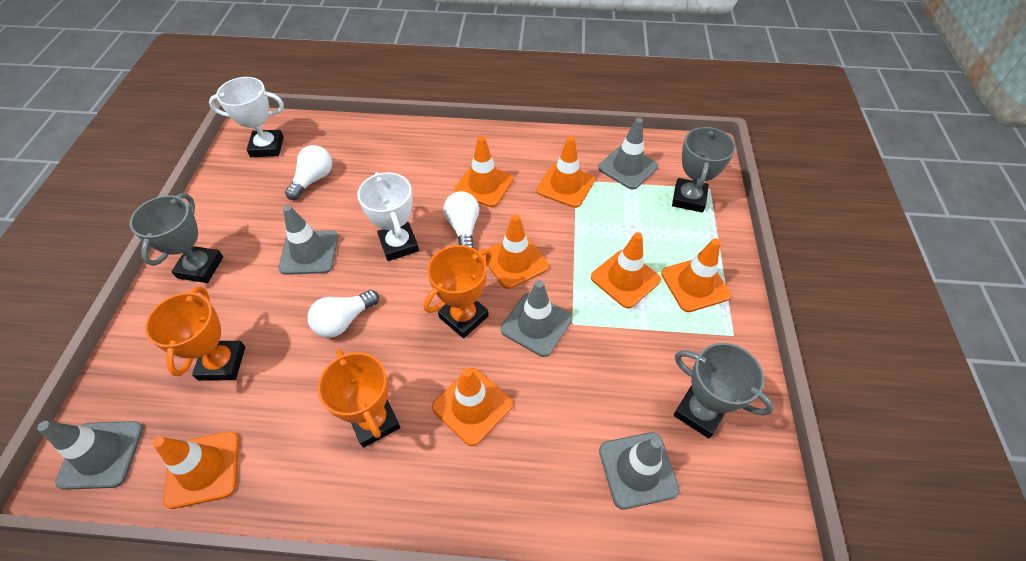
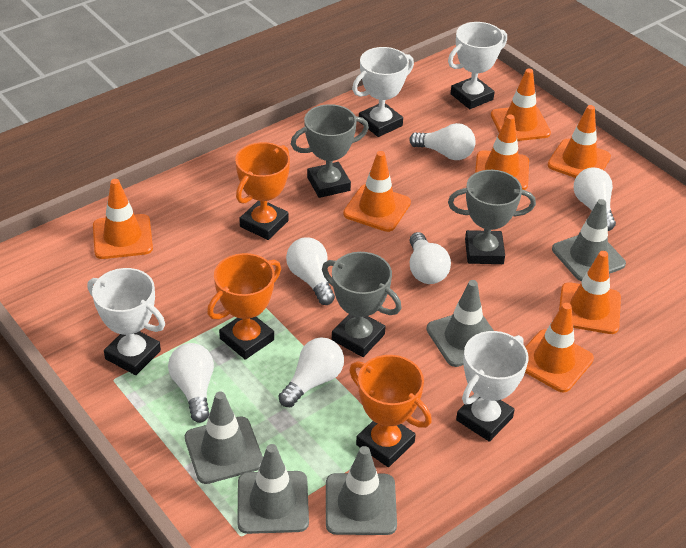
white light bulb: 3 -> 6
white trophy: 2 -> 4

